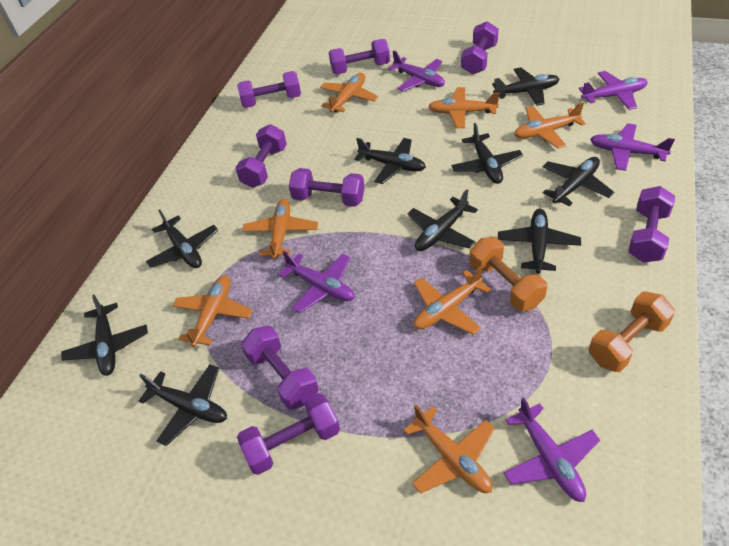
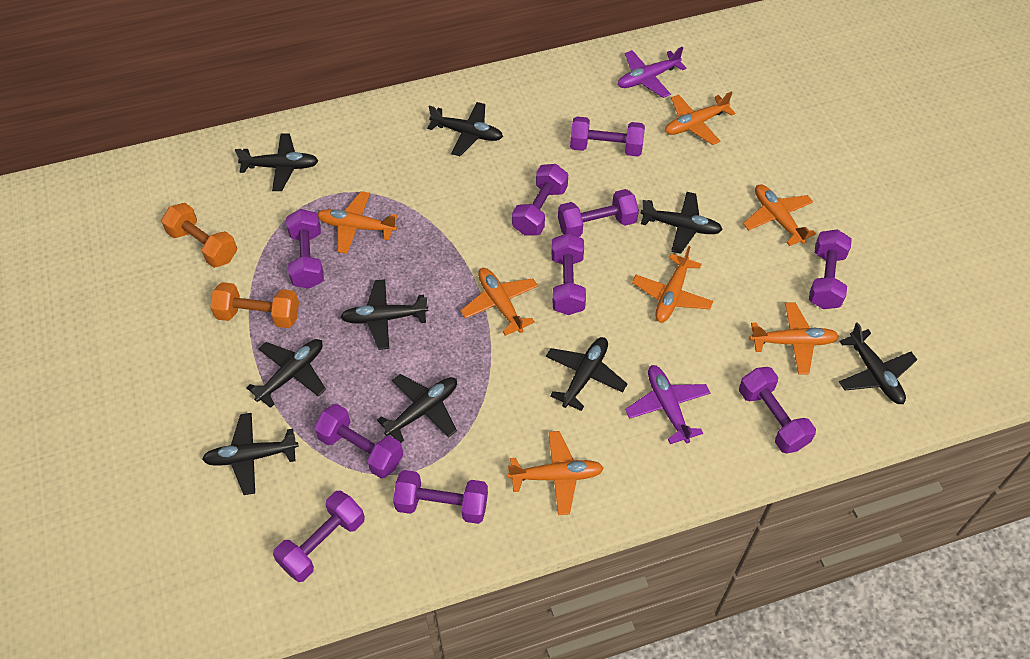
purple dumbbell: 8 -> 10
purple plane: 5 -> 2

